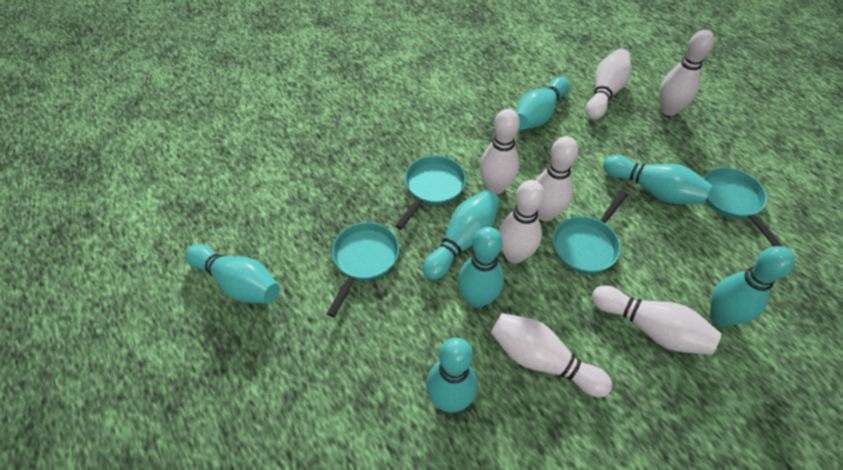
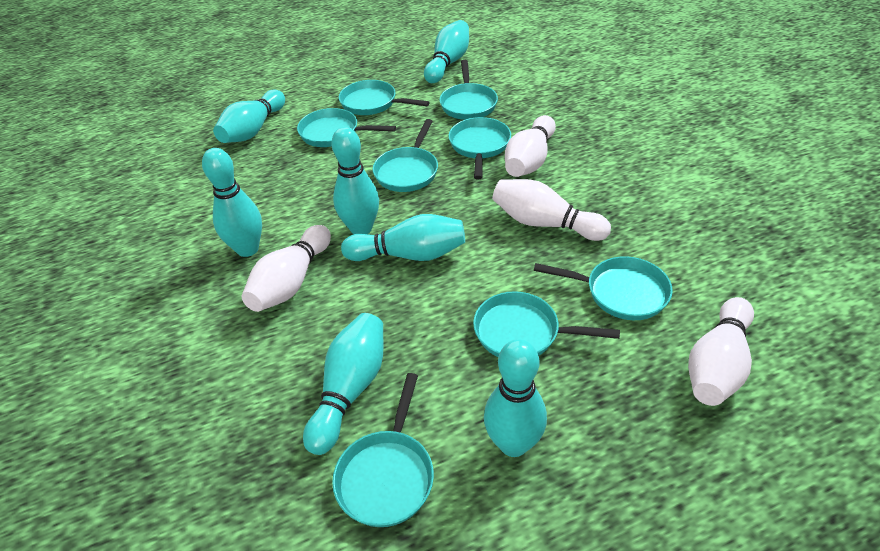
turquoise pan: 4 -> 8
white bowling pin: 7 -> 4

